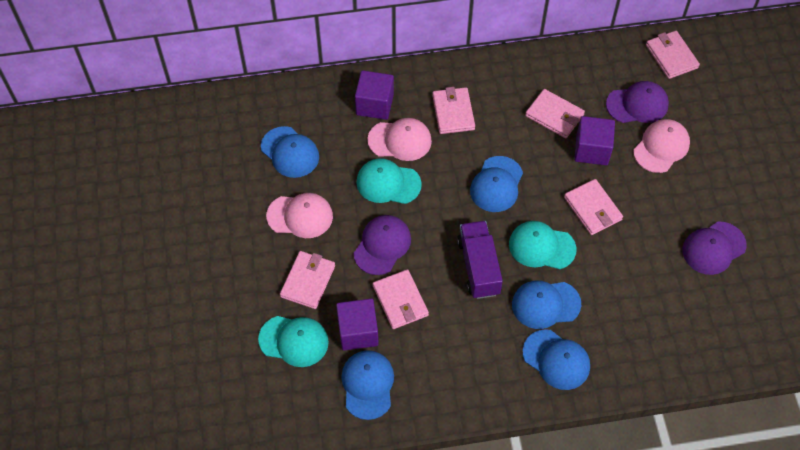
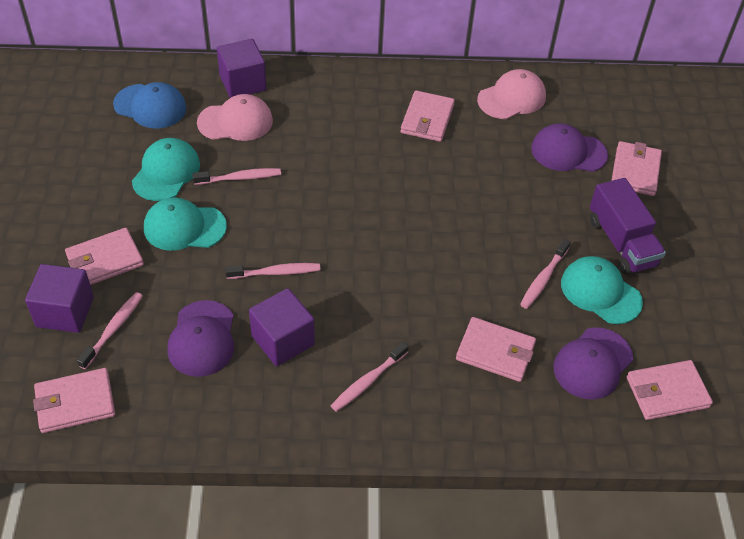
blue cap: 5 -> 1
pink cap: 3 -> 2
pink toothbrush: 0 -> 5

